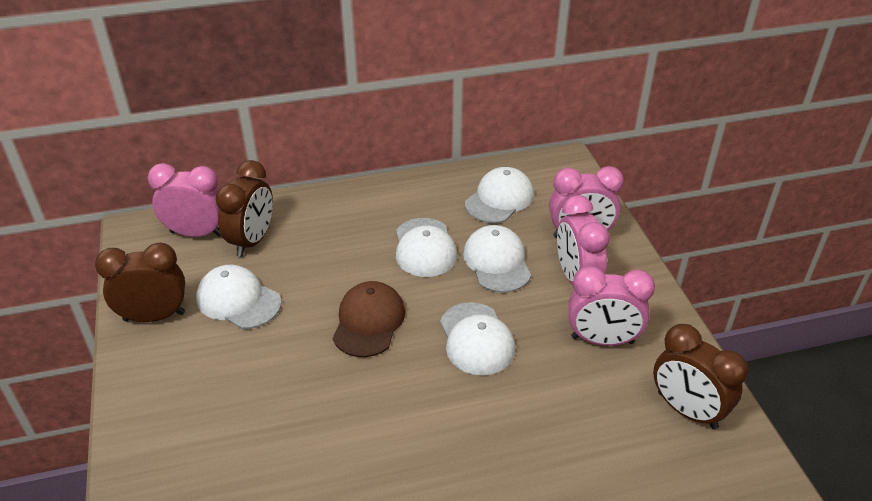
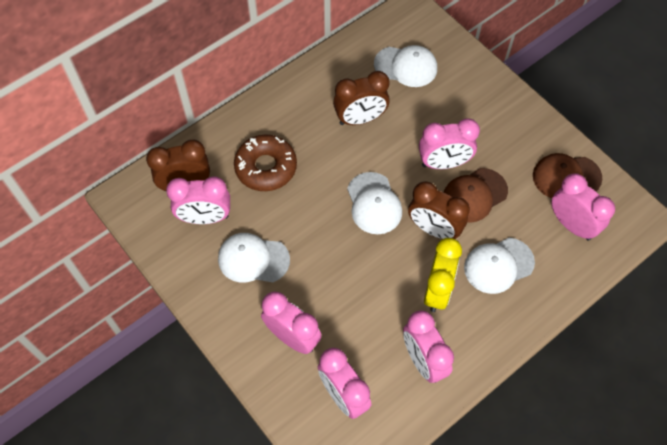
brown cap: 1 -> 2
brown donut: 0 -> 1
pink clock: 4 -> 6
white cap: 5 -> 4
yellow clock: 0 -> 1

